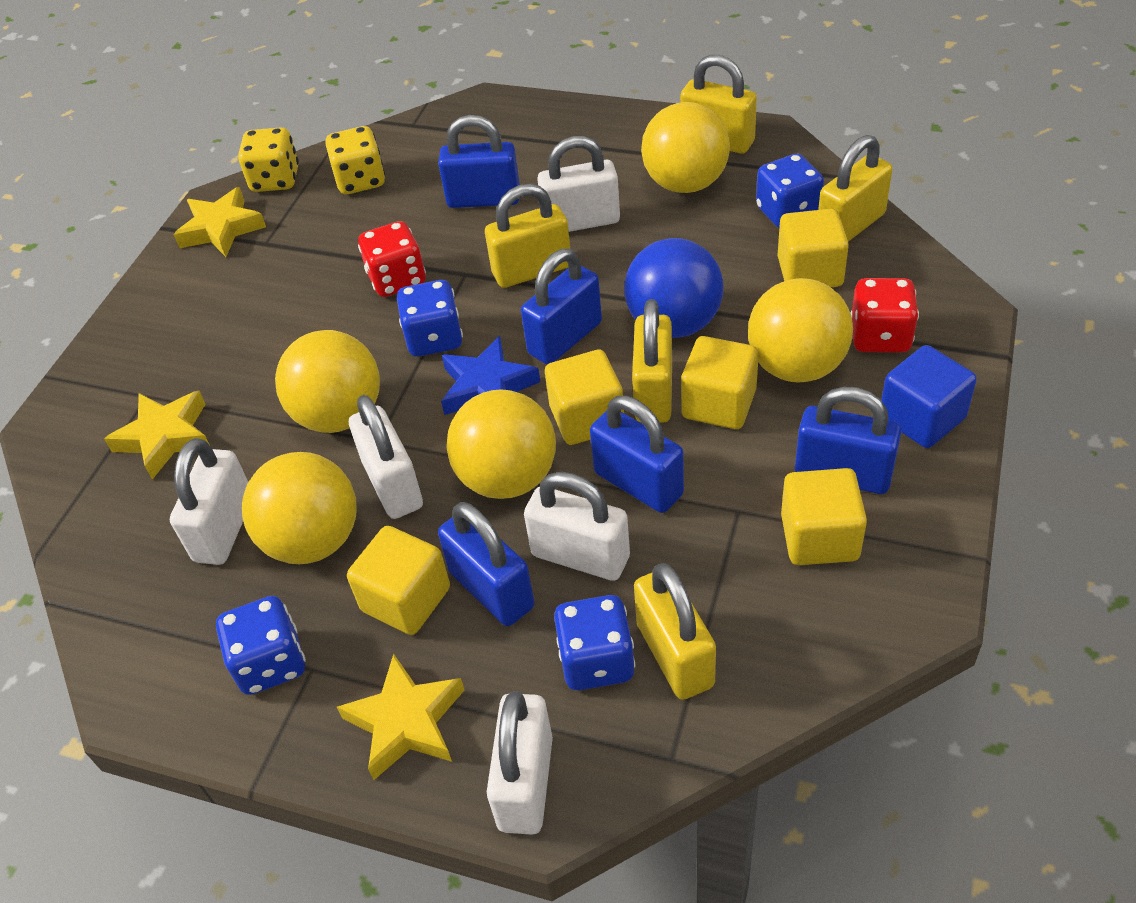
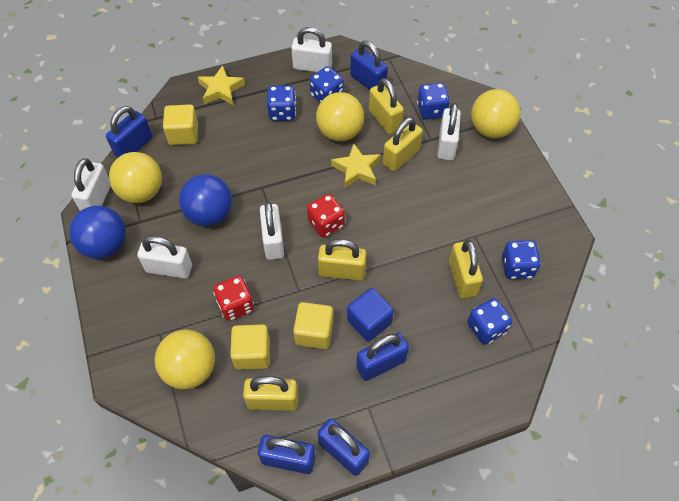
blue ball: 1 -> 2
blue dice: 4 -> 5
blue star: 1 -> 0
yellow ball: 5 -> 4
yellow cube: 5 -> 3
yellow dice: 2 -> 0
yellow star: 3 -> 2

